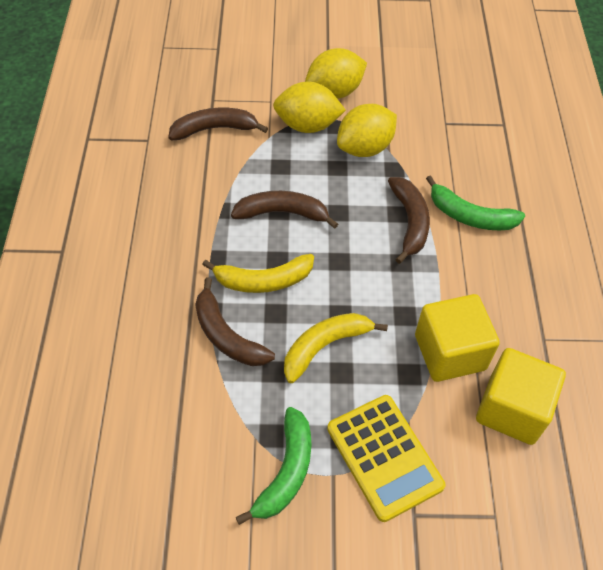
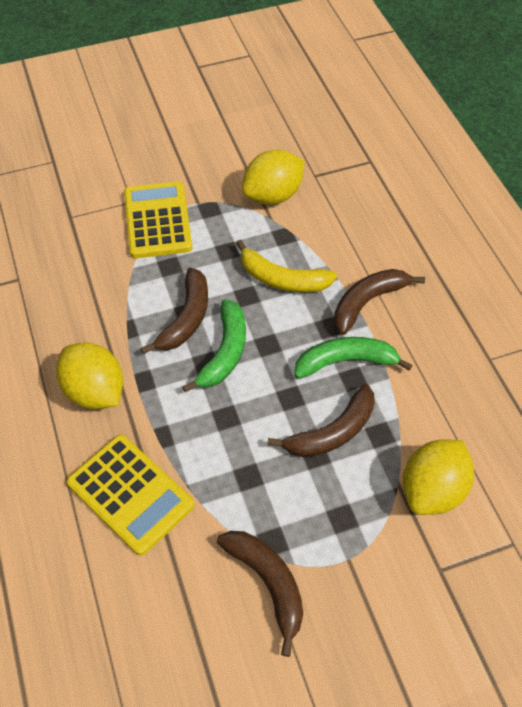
yellow banana: 2 -> 1
yellow calculator: 1 -> 2
yellow cube: 2 -> 0

